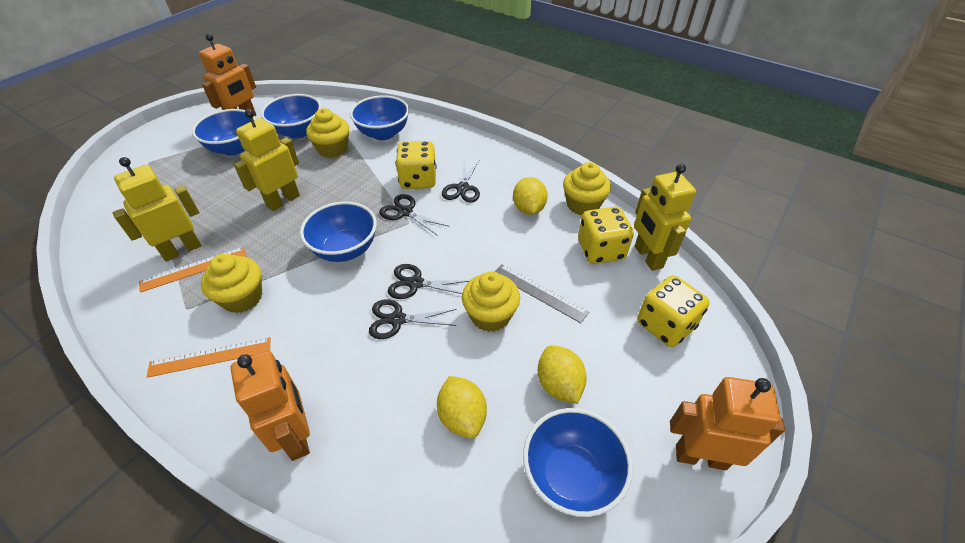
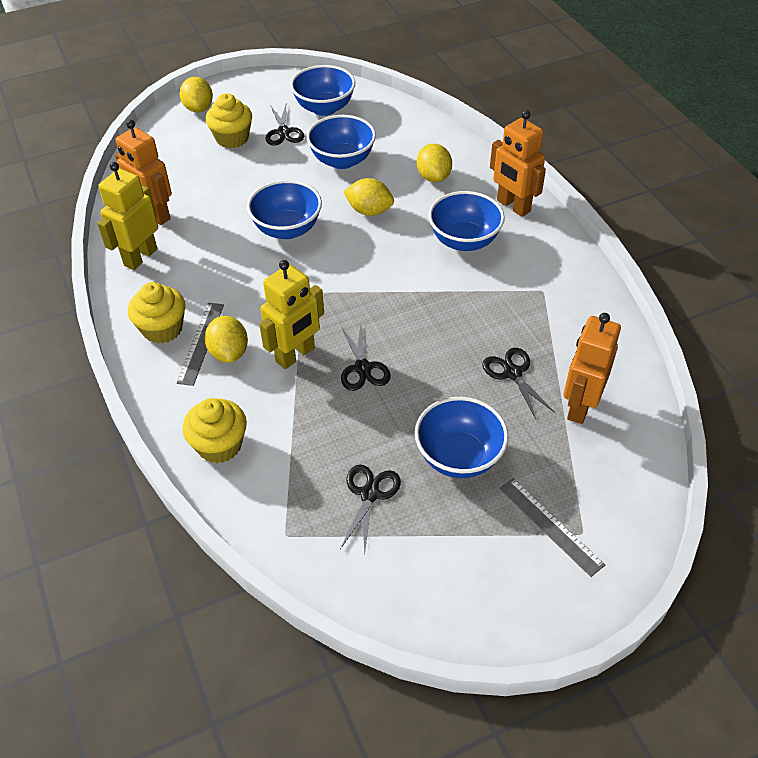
grey ruler: 1 -> 2
orange ruler: 2 -> 0
yellow cupcake: 4 -> 3
yellow dice: 3 -> 0
yellow lemon: 3 -> 4
yellow robot: 3 -> 2

